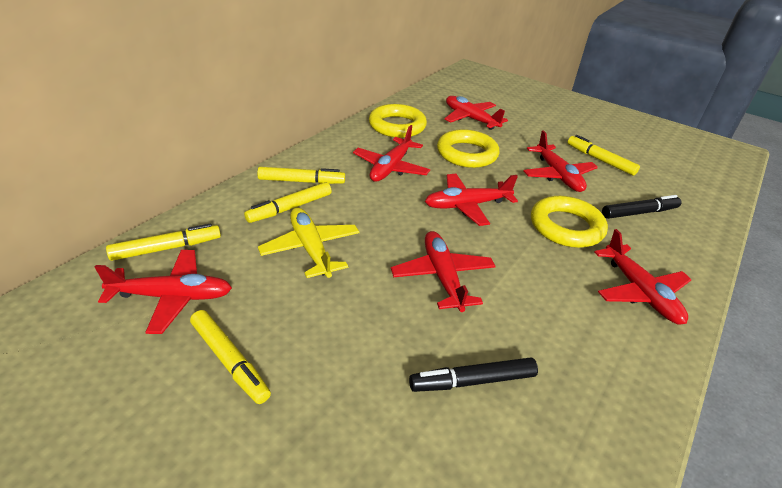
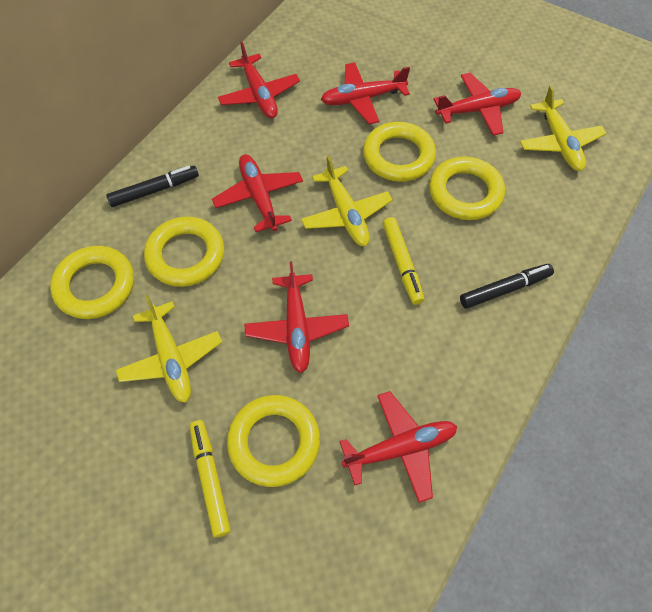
red plane: 7 -> 6
yellow marker: 5 -> 2
yellow plane: 1 -> 3
yellow ring: 3 -> 5

